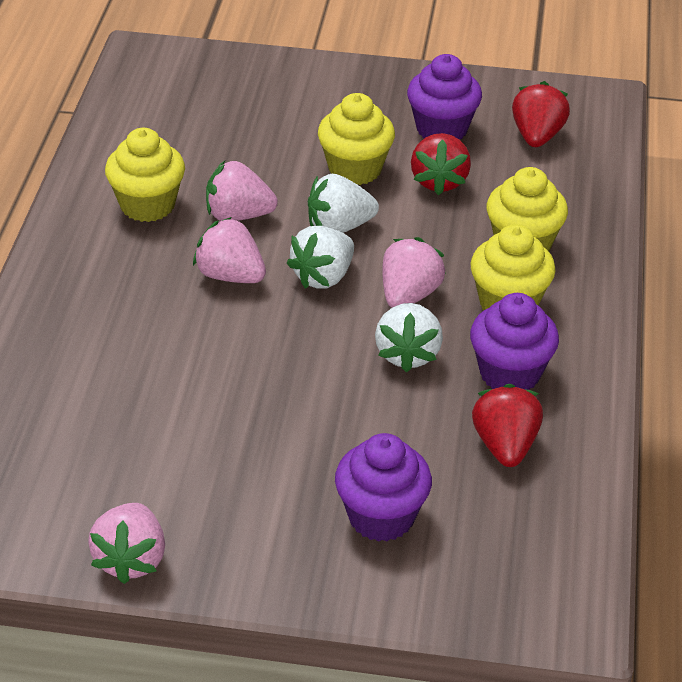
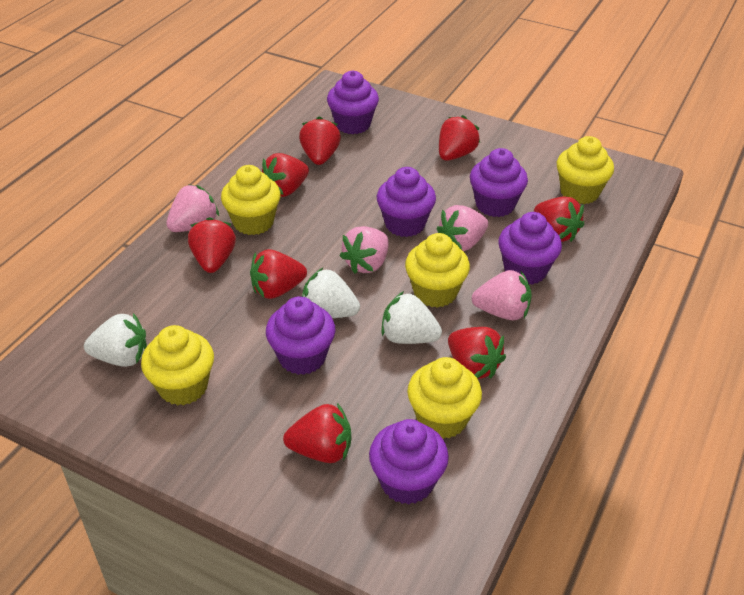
purple cupcake: 3 -> 6
red strawberry: 3 -> 8
yellow cupcake: 4 -> 5

